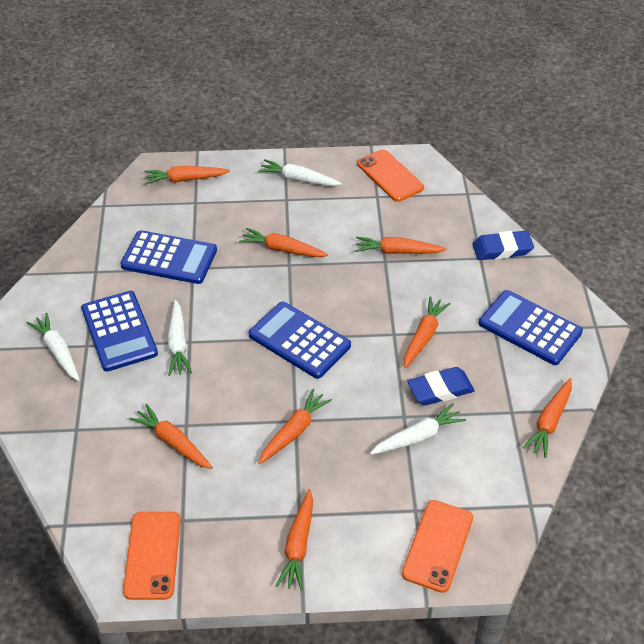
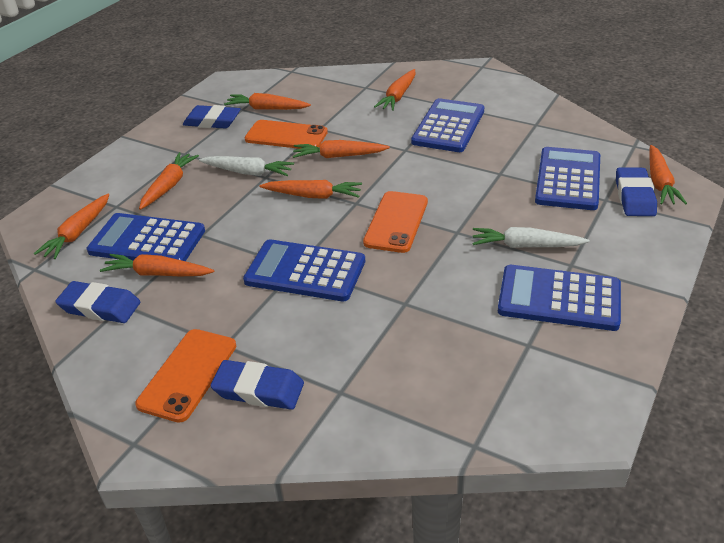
blue calculator: 4 -> 5
blue eraser: 2 -> 4
white carrot: 4 -> 2

